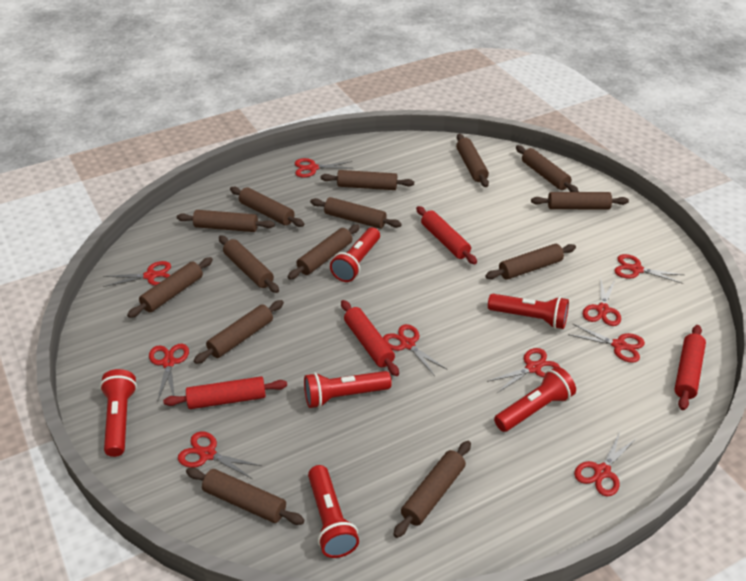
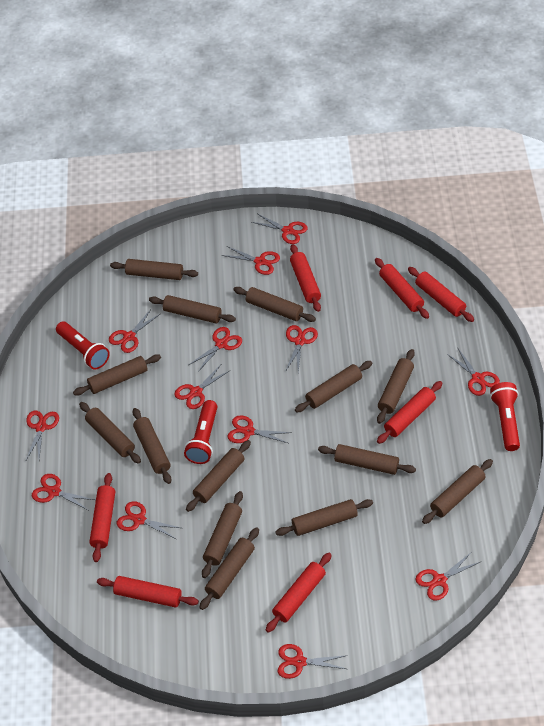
red flashlight: 6 -> 3
red rolling pin: 4 -> 7
red scissors: 10 -> 13

